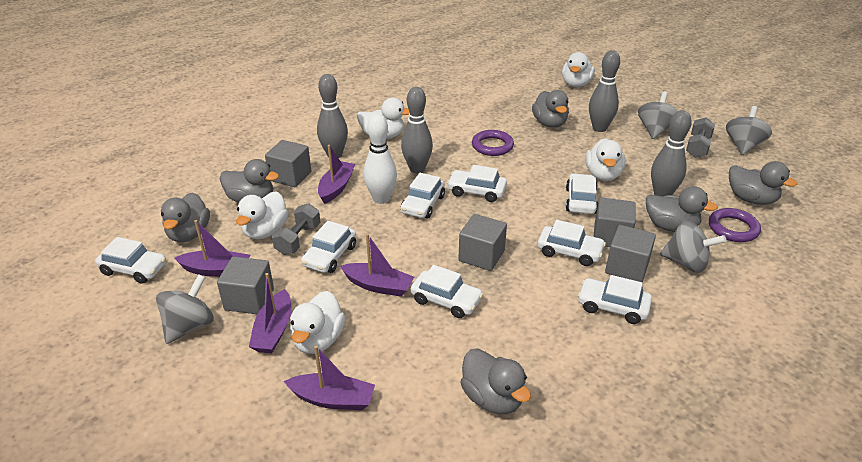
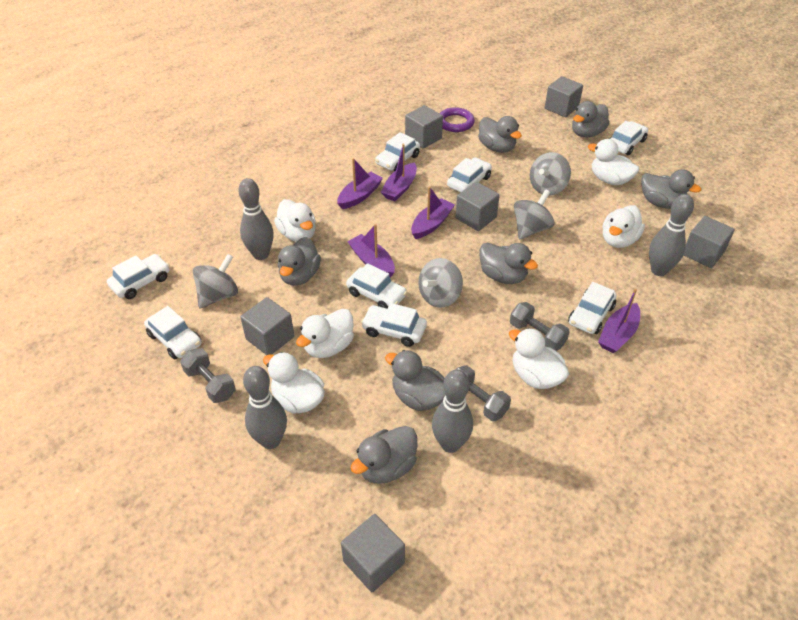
grey cube: 5 -> 6
grey duck: 6 -> 7
grey dumbbell: 2 -> 3
purple ring: 2 -> 1
white bowling pin: 1 -> 0
white duck: 5 -> 6

